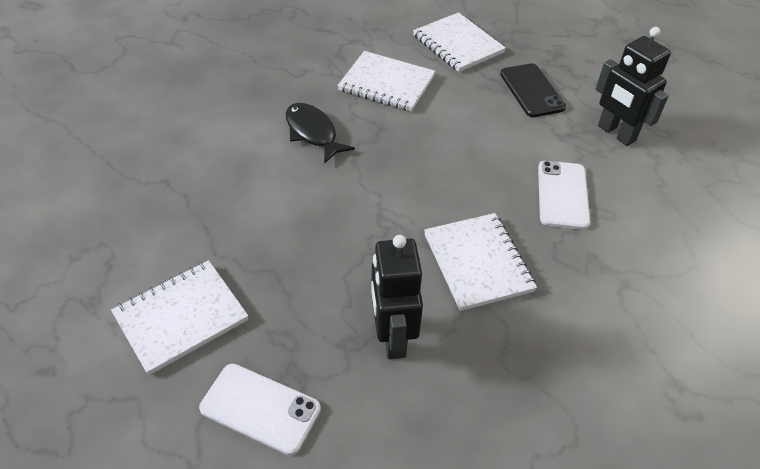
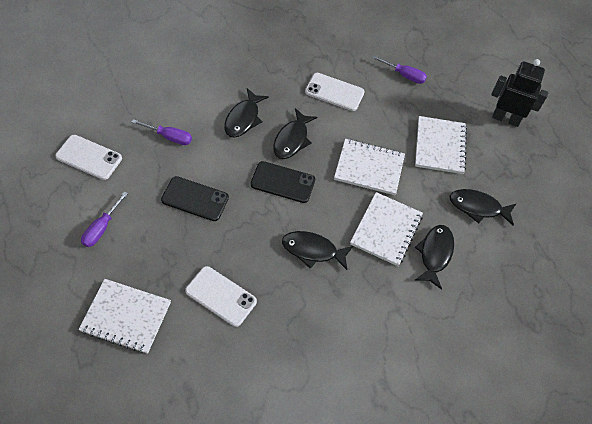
black fish: 1 -> 5
black phone: 1 -> 2
black robot: 2 -> 1
purple screwdriver: 0 -> 3
white phone: 2 -> 3

